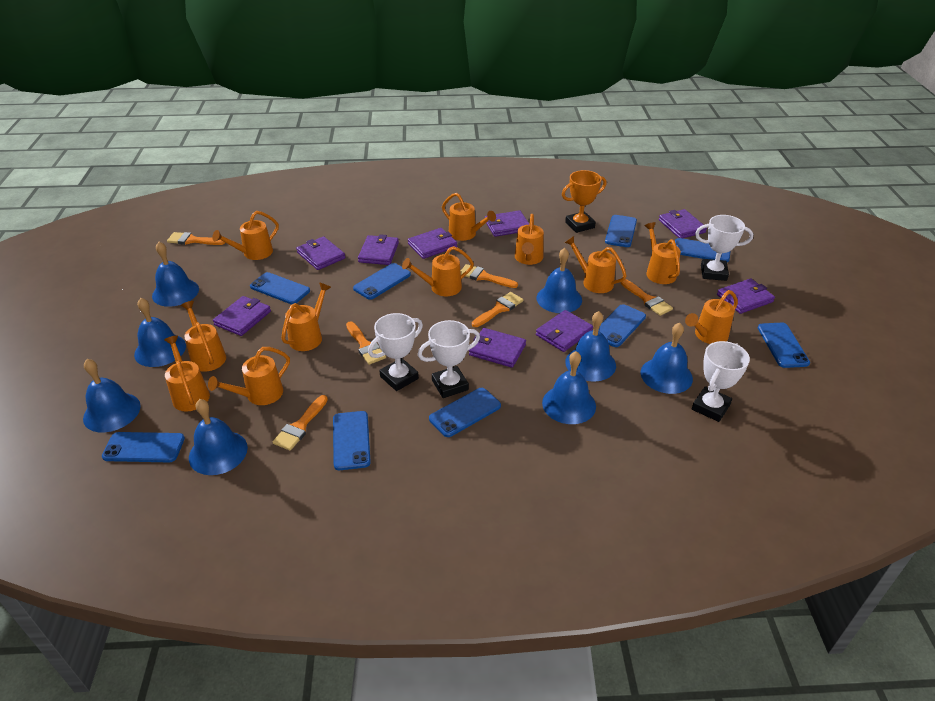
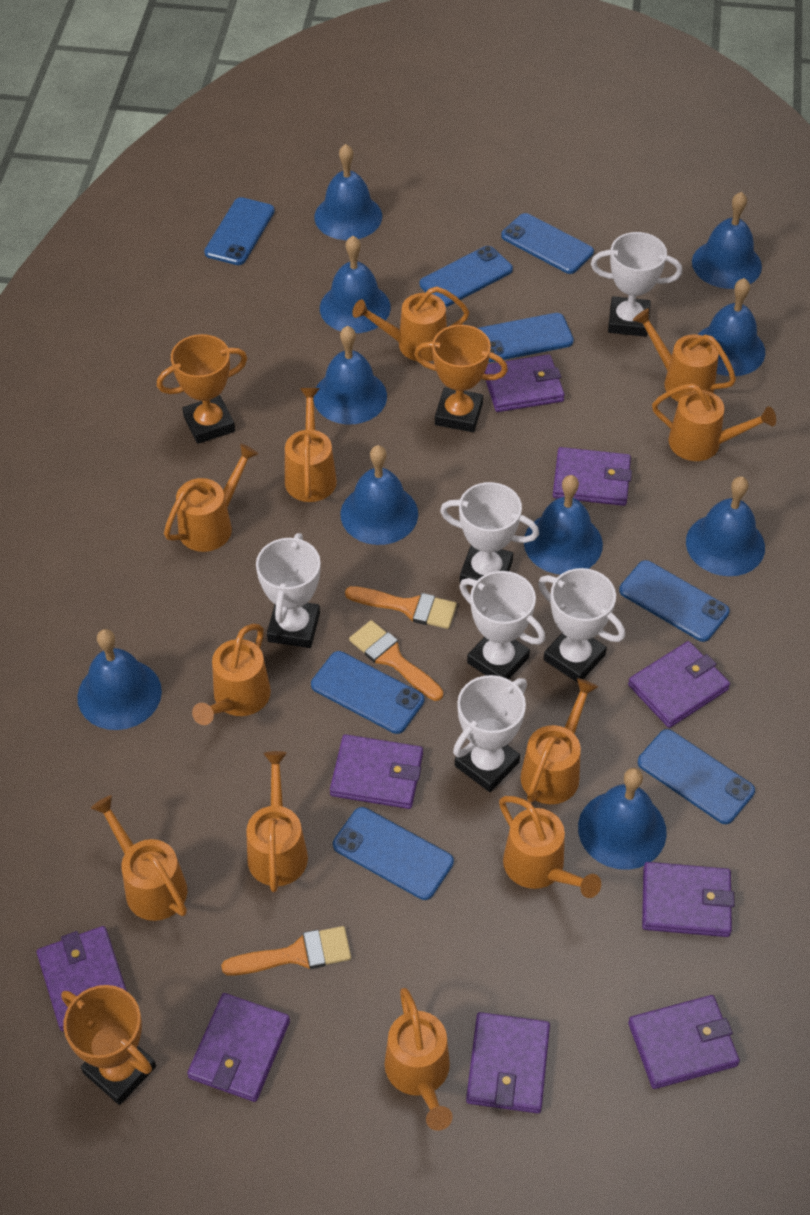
blue bell: 8 -> 10
blue phone: 9 -> 8
orange brush: 6 -> 3
orange trophy: 1 -> 3
white trophy: 4 -> 6

